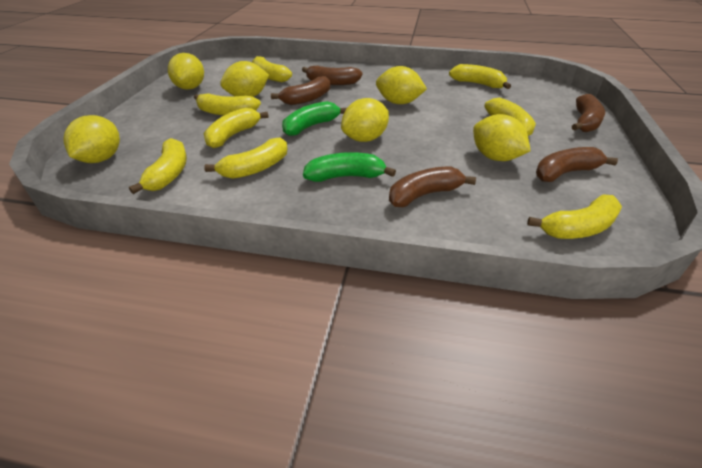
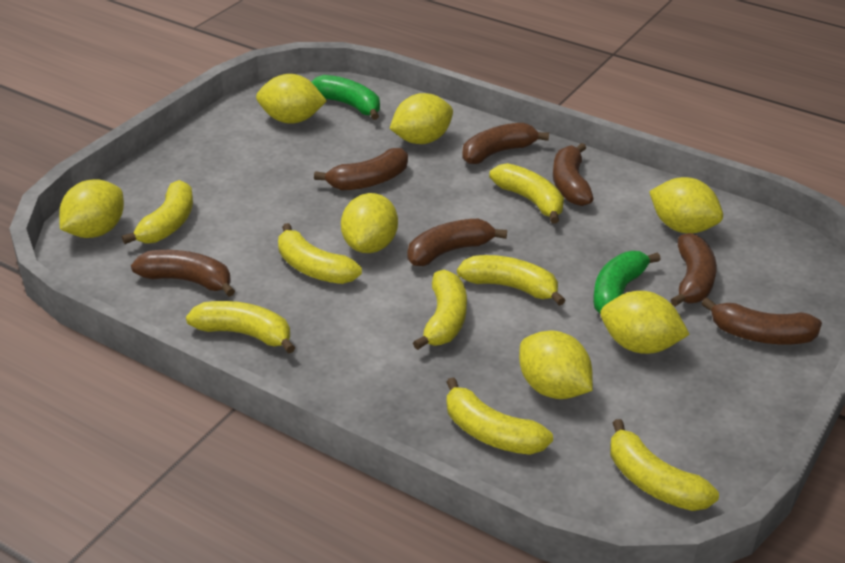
brown banana: 5 -> 7
yellow lemon: 6 -> 7

